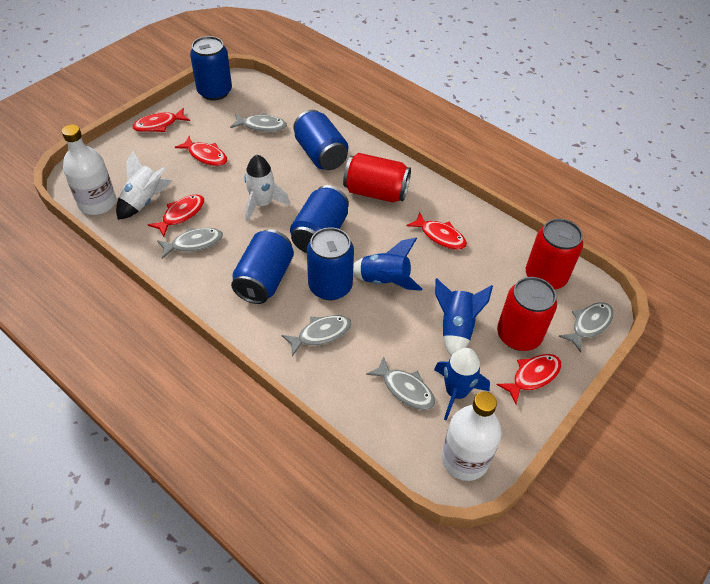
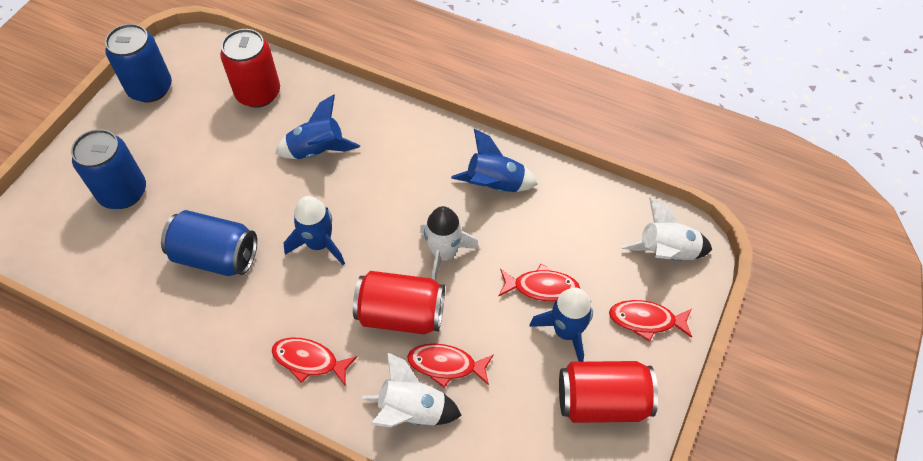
blue can: 5 -> 3
blue rocket: 3 -> 4
grey fish: 5 -> 0
red fish: 5 -> 4
white bottle: 2 -> 0
white rocket: 2 -> 3

